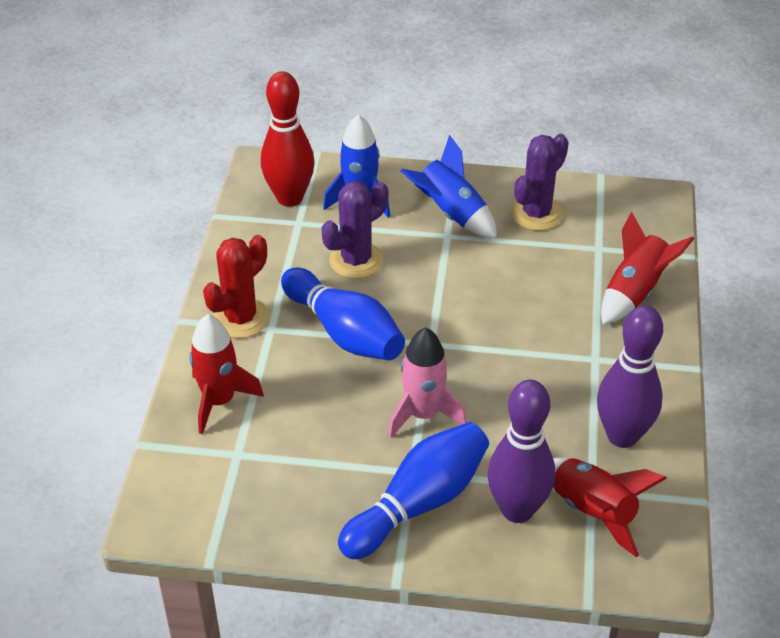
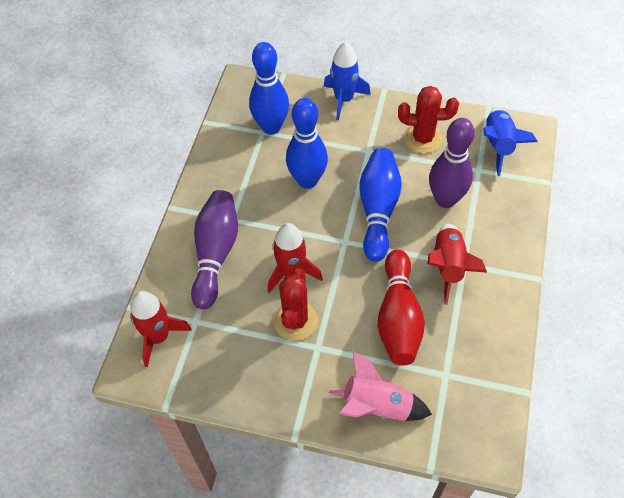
blue bowling pin: 2 -> 3
purple cactus: 2 -> 0
red cactus: 1 -> 2

